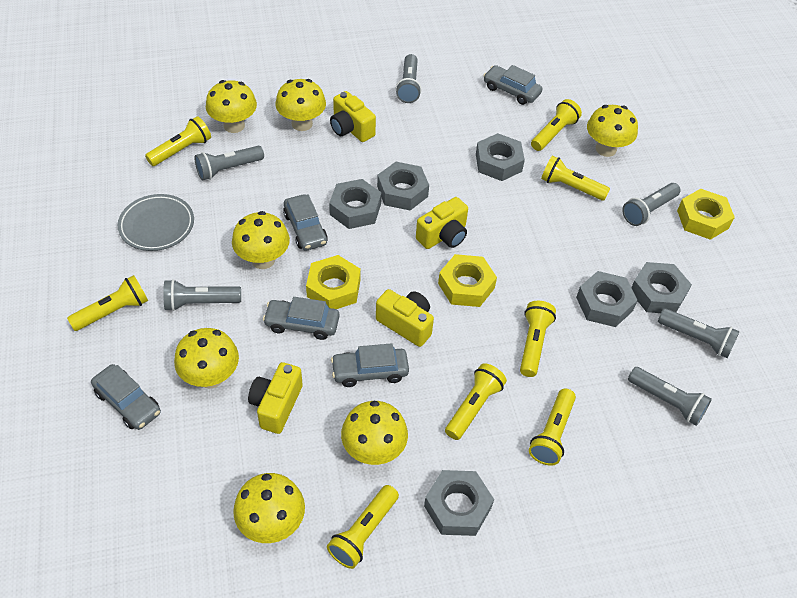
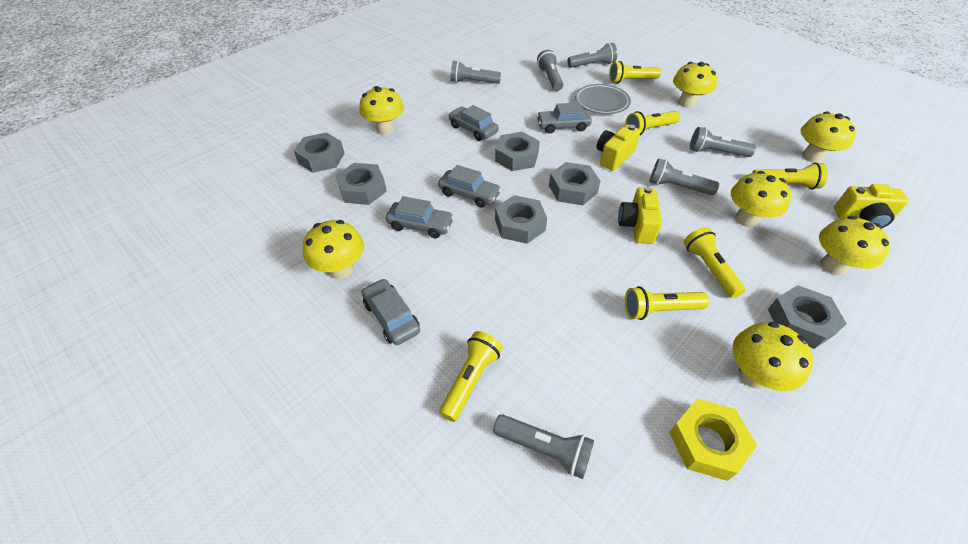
yellow camera: 4 -> 3
yellow flashlight: 8 -> 6
yellow nut: 3 -> 1

